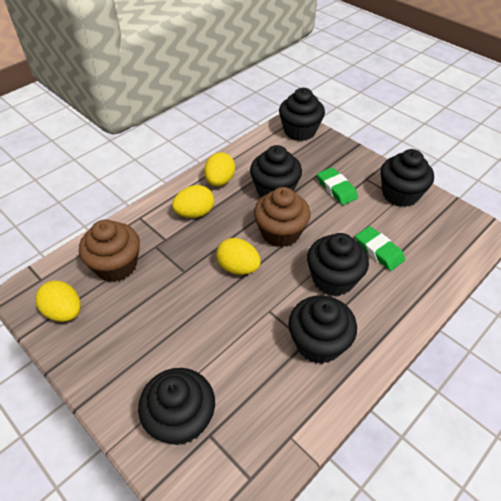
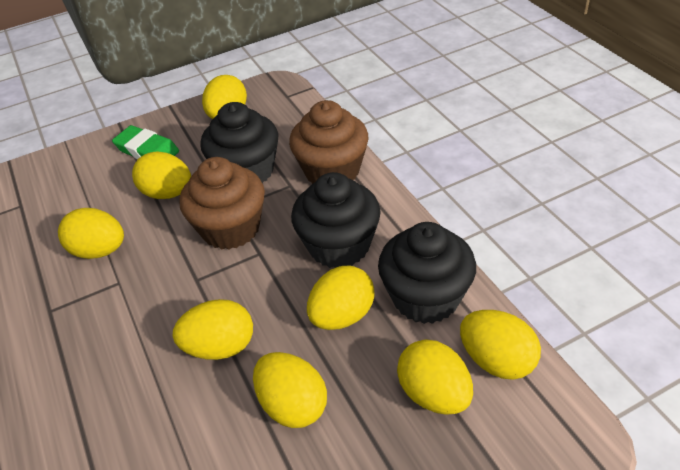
black cupcake: 6 -> 3
green eraser: 2 -> 1
yellow egg: 4 -> 8

